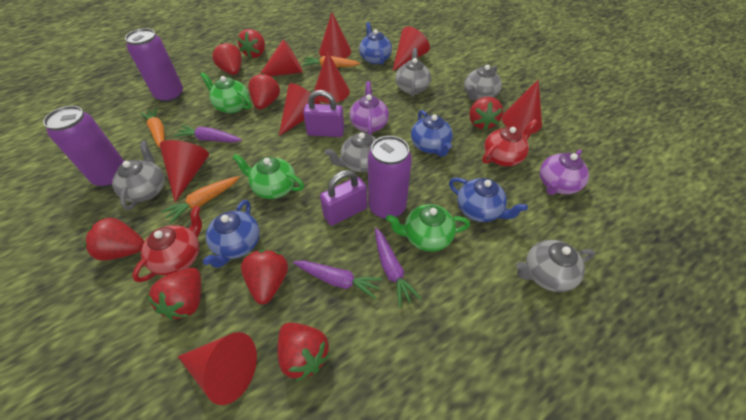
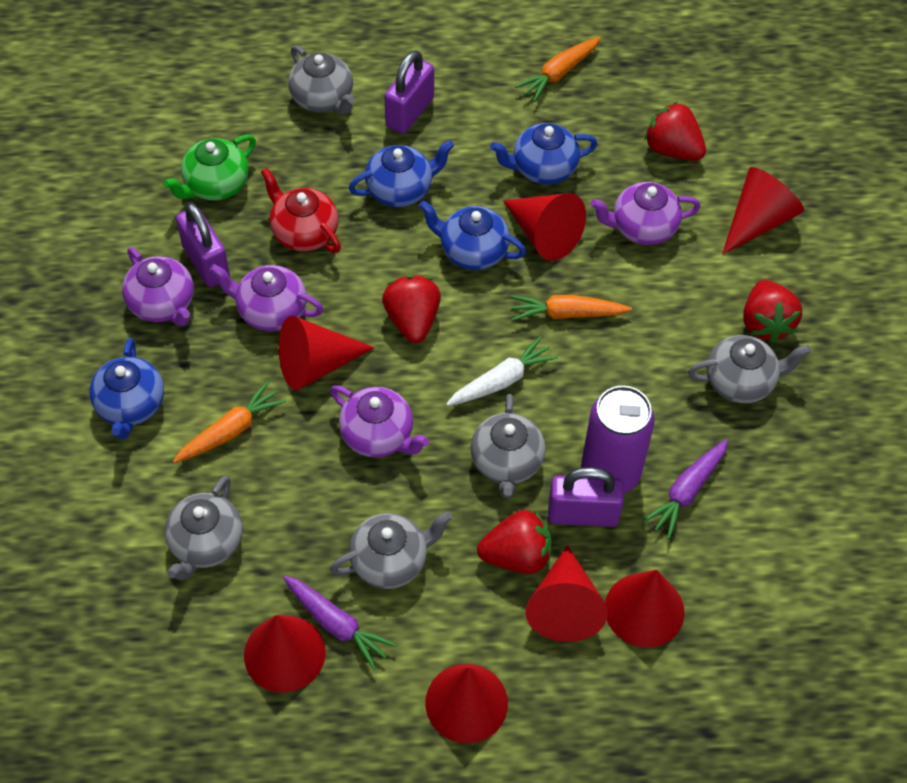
green teapot: 3 -> 1
purple can: 3 -> 1
purple carrot: 3 -> 2
purple padlock: 2 -> 3
purple teapot: 2 -> 4
red cone: 8 -> 7
red strawberry: 8 -> 4
red teapot: 2 -> 1
white carrot: 0 -> 1

